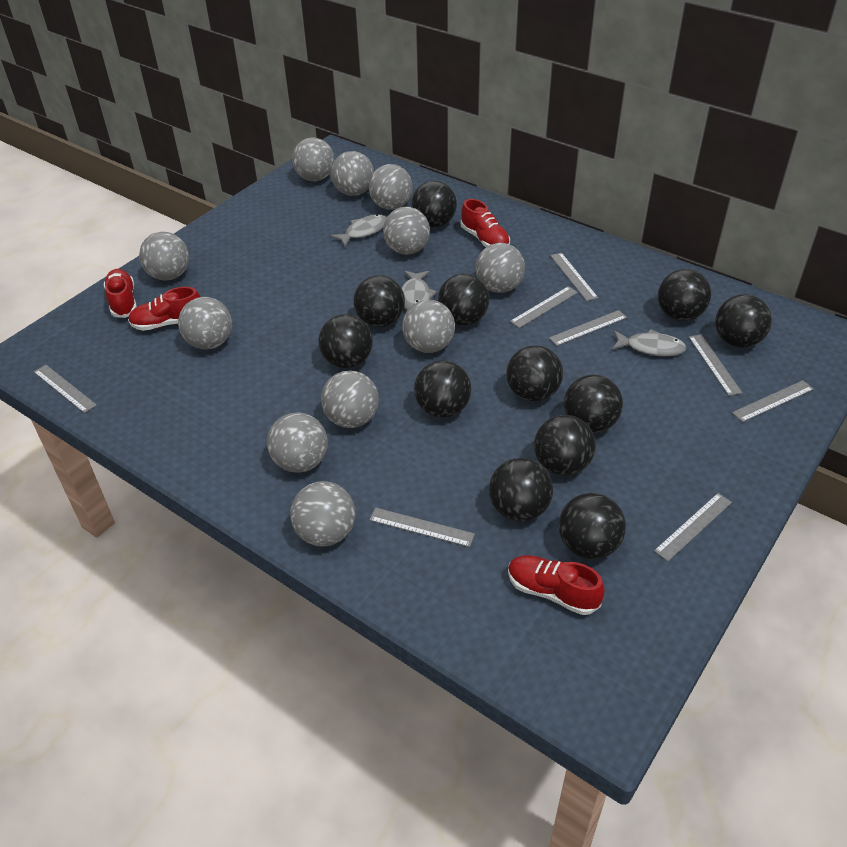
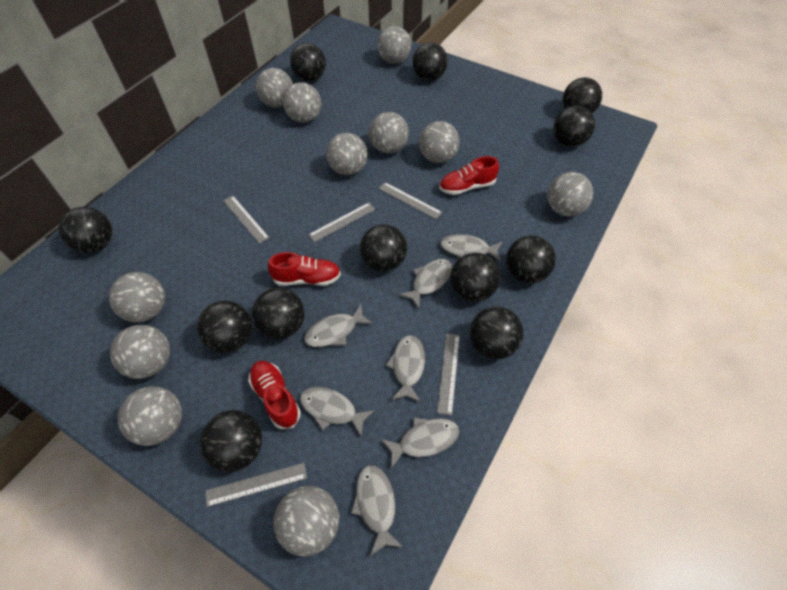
grey fish: 3 -> 7
grey ruler: 8 -> 5
red shoe: 4 -> 3

